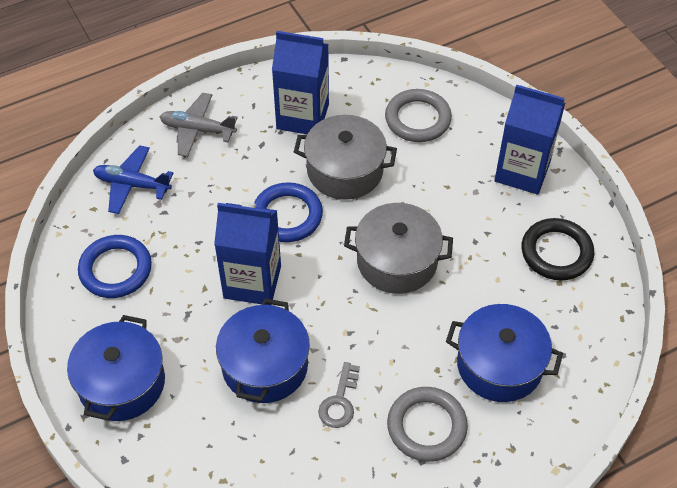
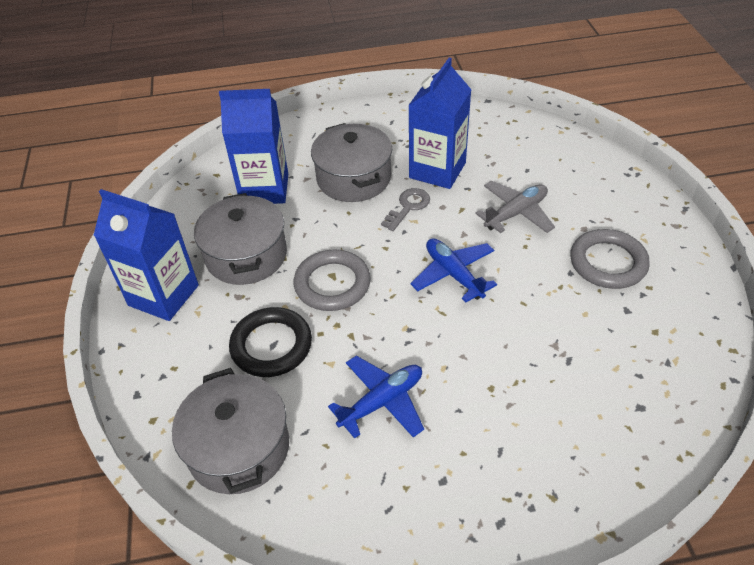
blue plane: 1 -> 2
blue pot: 3 -> 0
blue ring: 2 -> 0
grey pot: 2 -> 3

